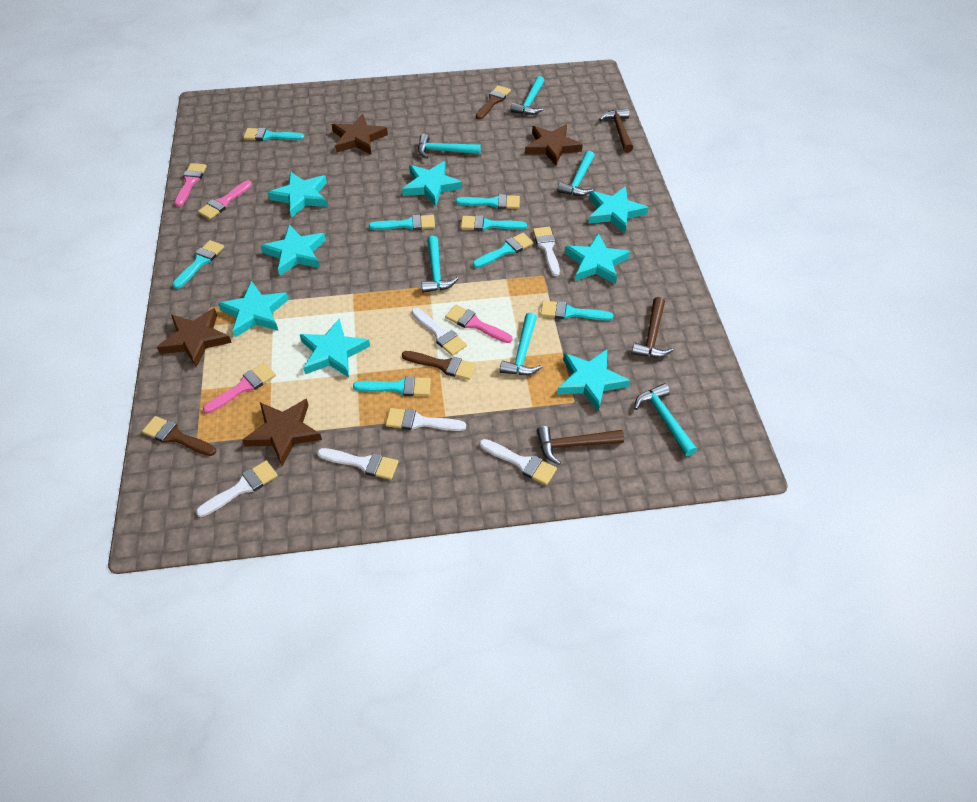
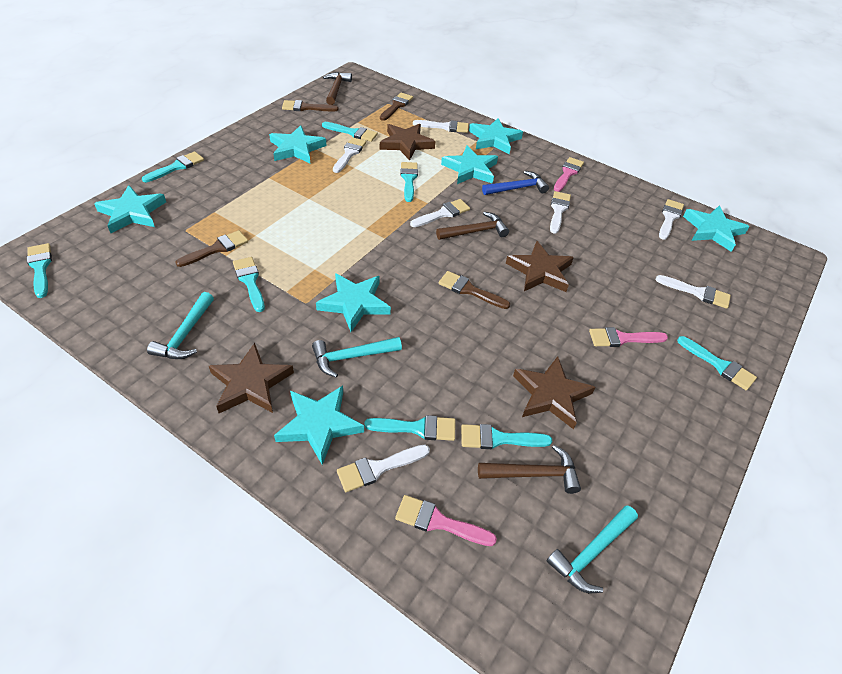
blue hammer: 0 -> 1
brown brush: 3 -> 4
pink brush: 4 -> 3
turquoise hammer: 6 -> 3
turquoise star: 8 -> 7
white brush: 6 -> 7

